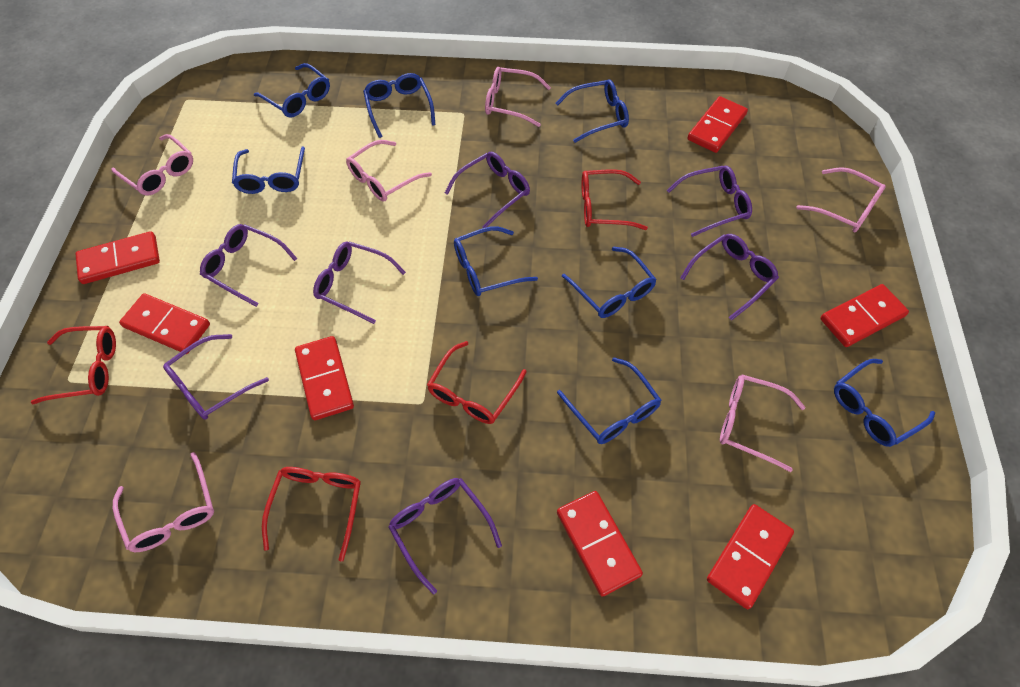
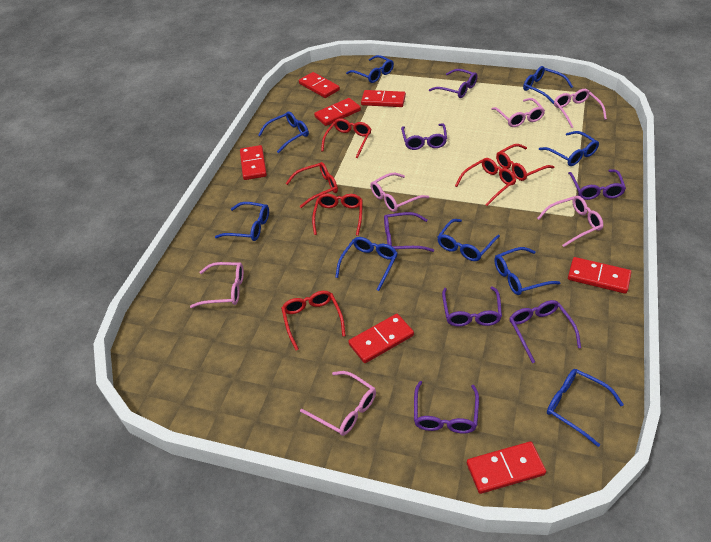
blue glasses: 8 -> 9
red glasses: 4 -> 6

